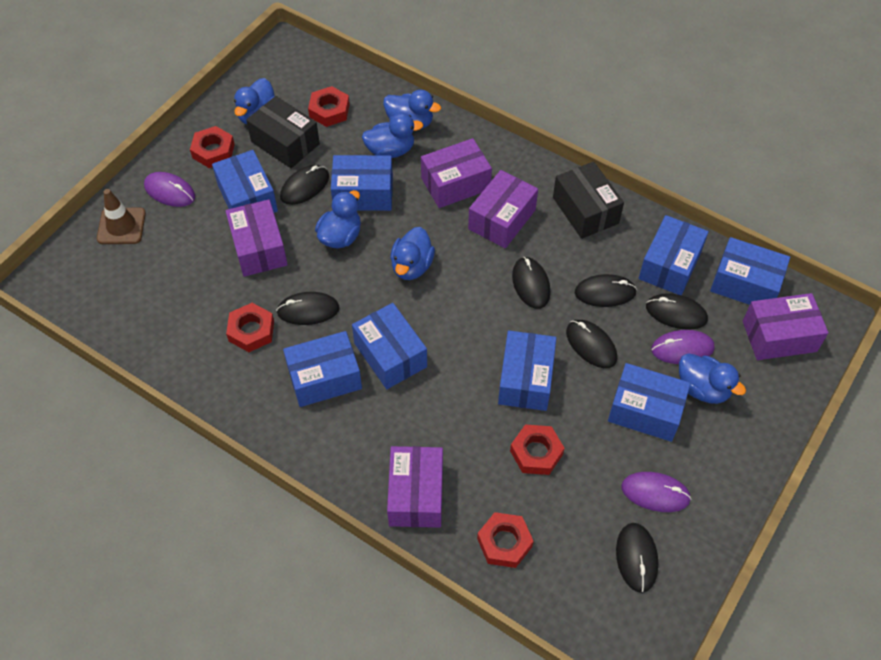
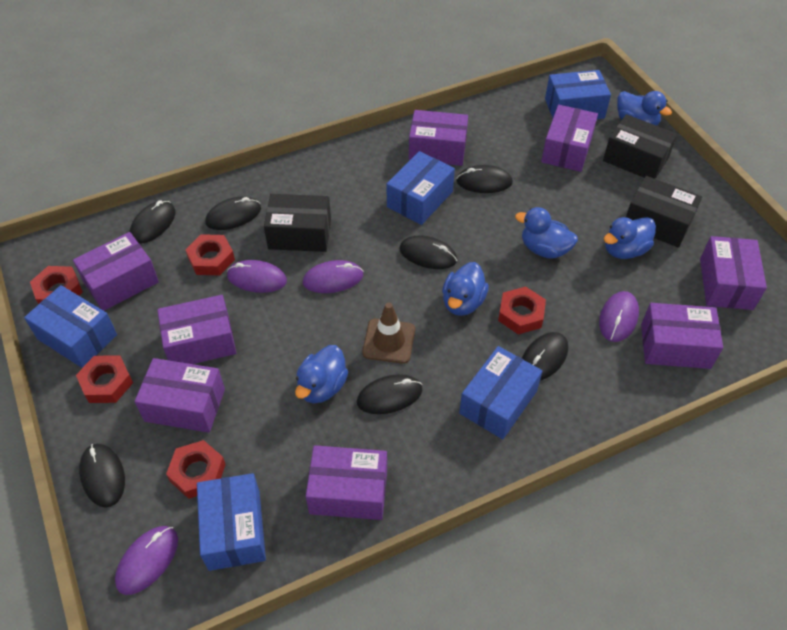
black box: 2 -> 3
blue box: 8 -> 5
blue duck: 6 -> 5
purple box: 5 -> 8
purple mouse: 3 -> 4

